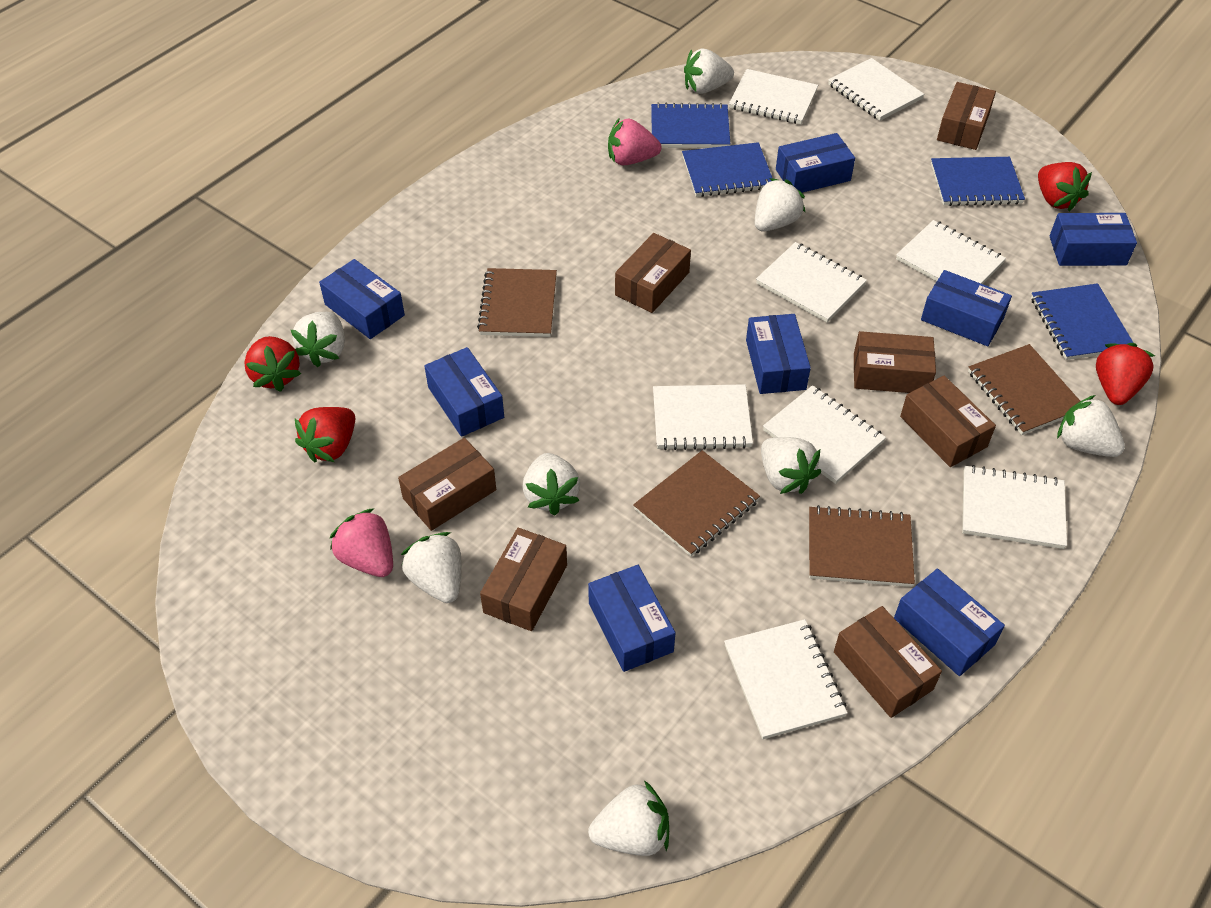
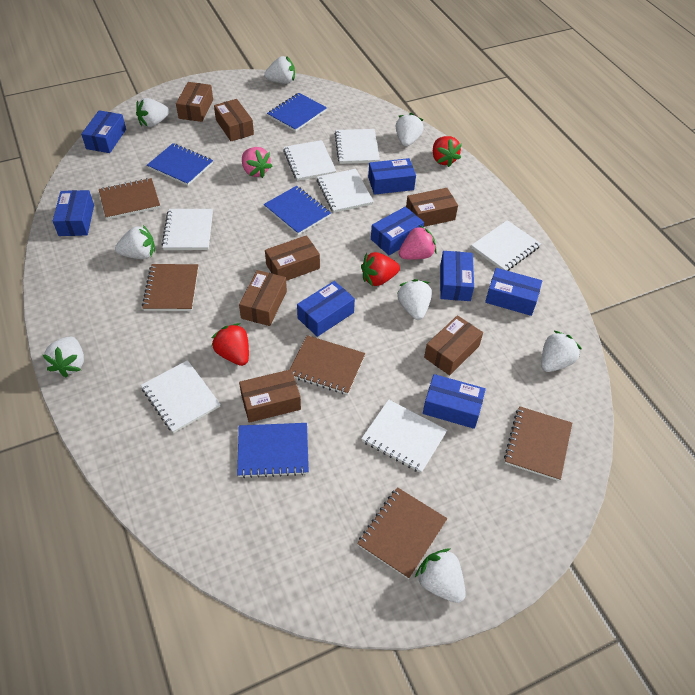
brown notebook: 4 -> 5
red strawberry: 4 -> 3
white notebook: 8 -> 7

